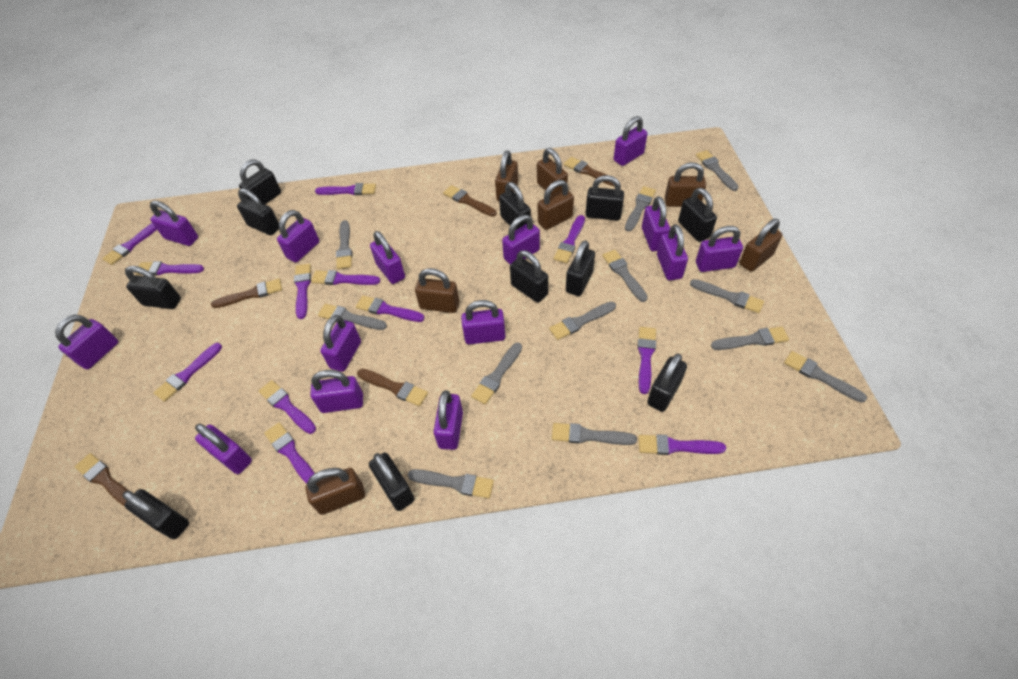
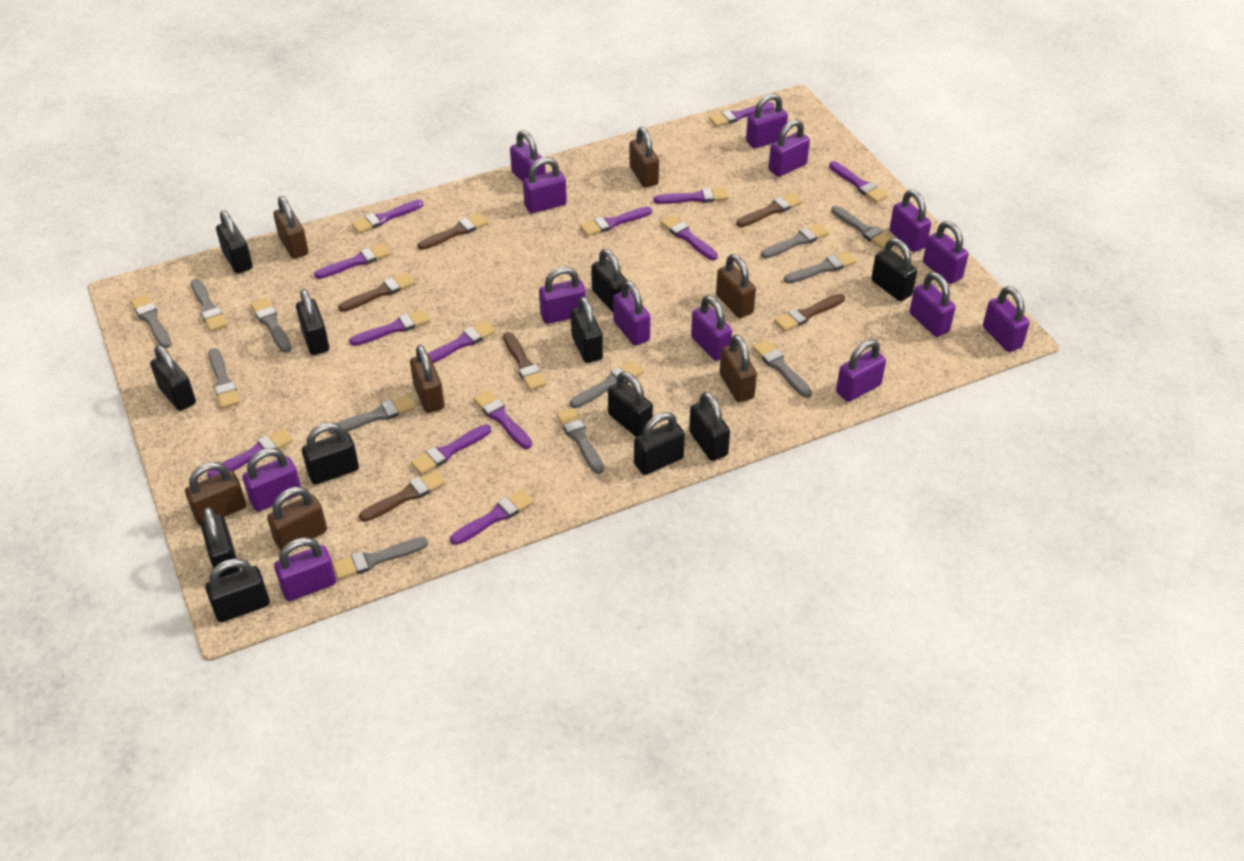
black padlock: 11 -> 12
brown brush: 5 -> 6
purple brush: 12 -> 13

